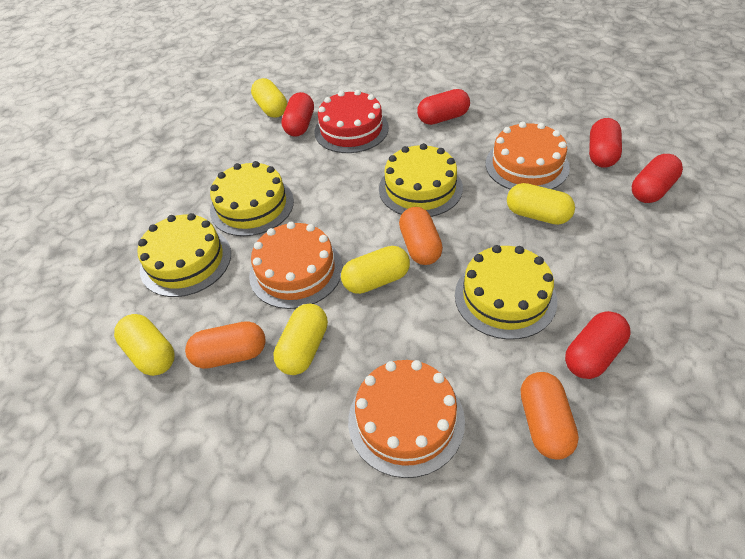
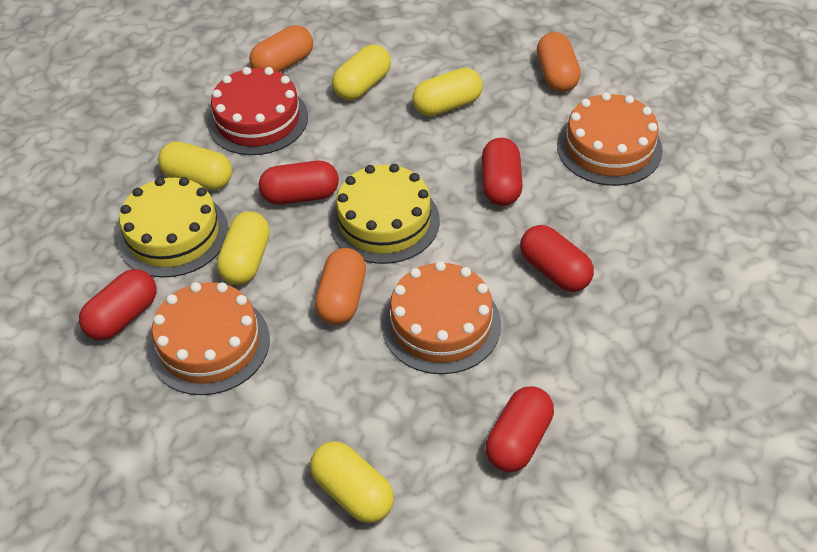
yellow cake: 4 -> 2

